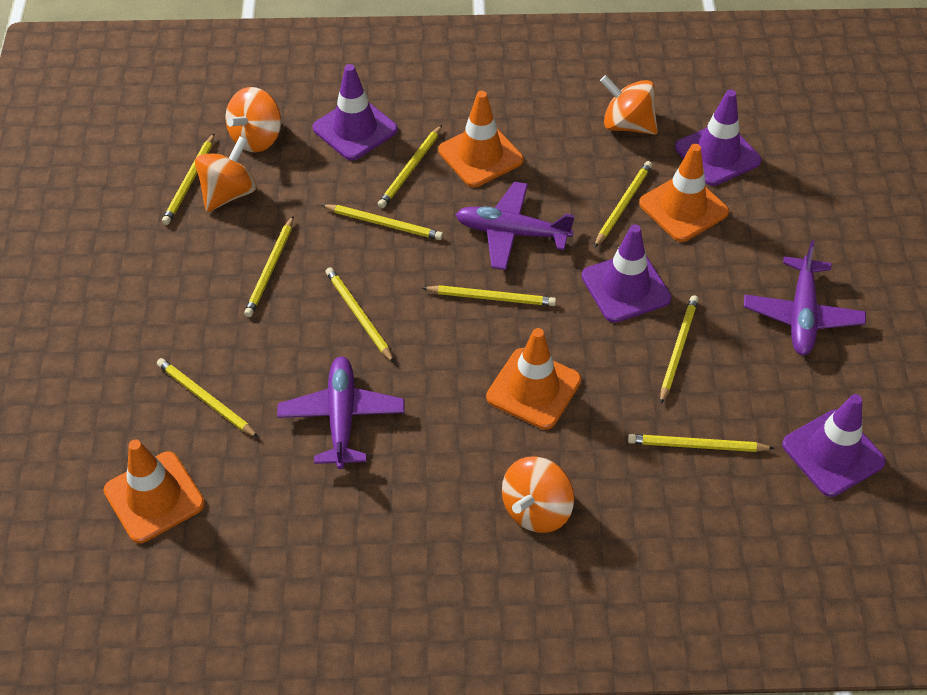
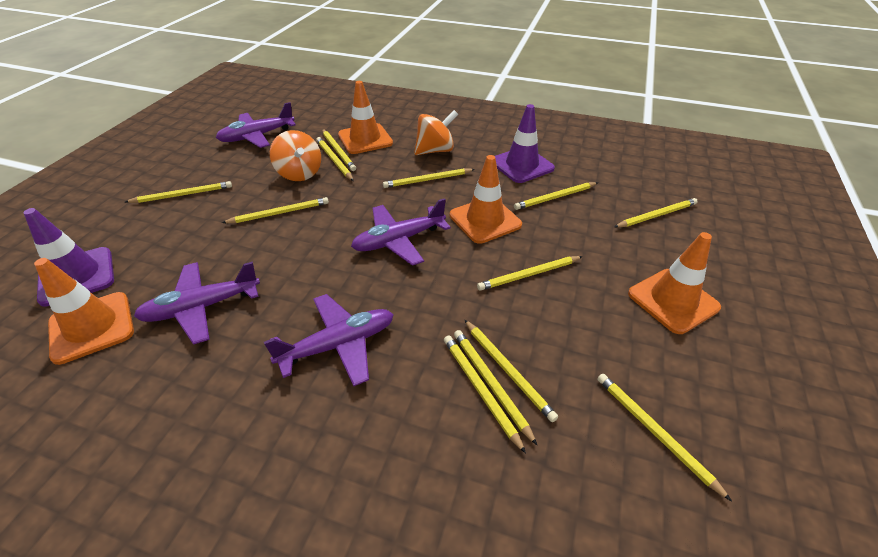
orange spinning top: 4 -> 2
purple plane: 3 -> 4
purple traffic cone: 4 -> 2
yellow pencil: 10 -> 12

